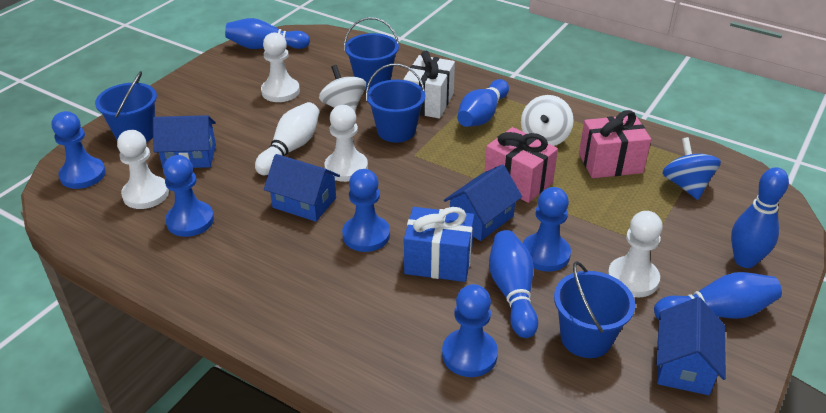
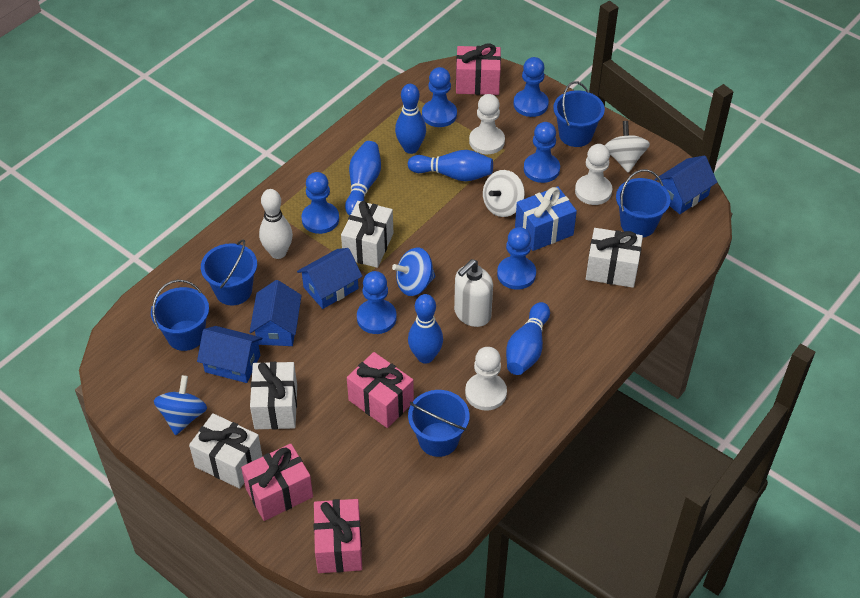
blue bucket: 4 -> 5
blue pawn: 5 -> 6
blue spinning top: 1 -> 2
pink gift: 2 -> 4
white gift: 1 -> 4
white pawn: 4 -> 3
white soap dispenser: 0 -> 1

